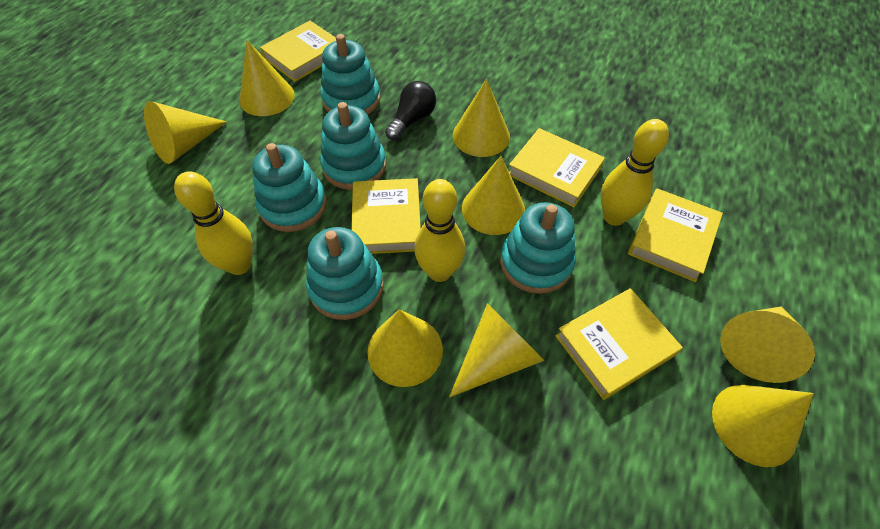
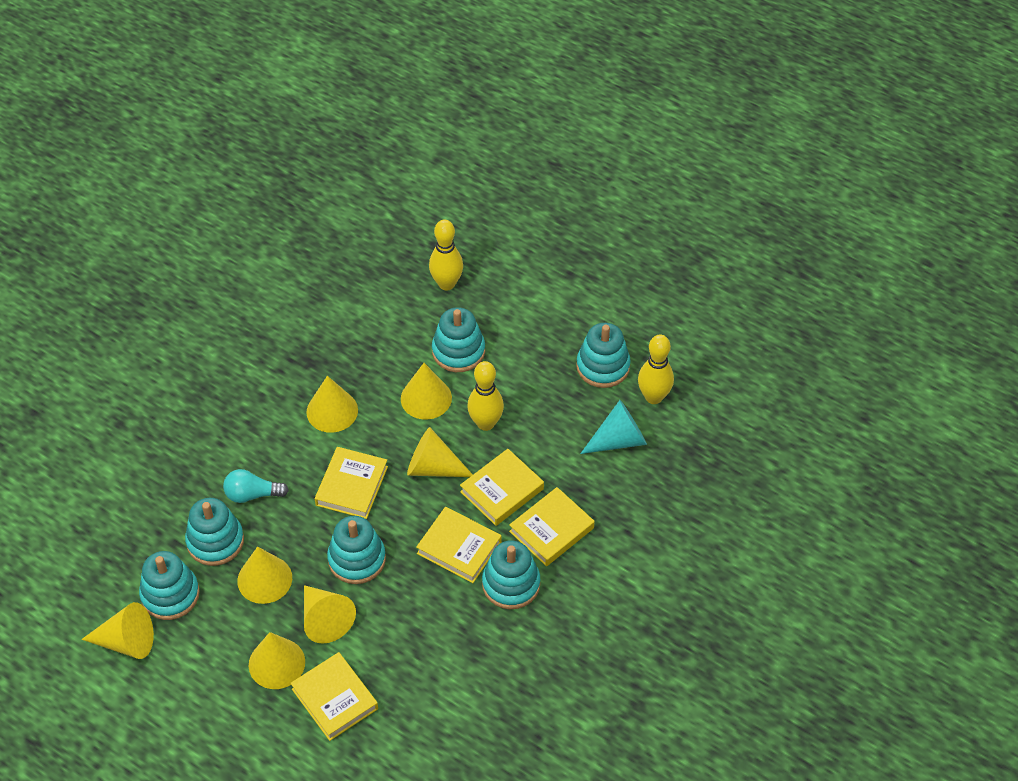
black light bulb: 1 -> 0
turquoise cone: 0 -> 1
turquoise light bulb: 0 -> 1
turquoise stacking toy: 5 -> 6
yellow cone: 8 -> 7

